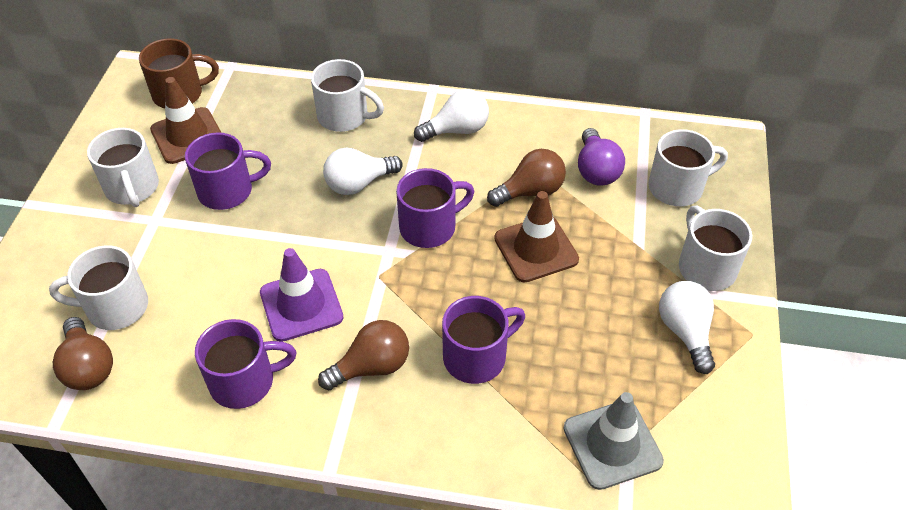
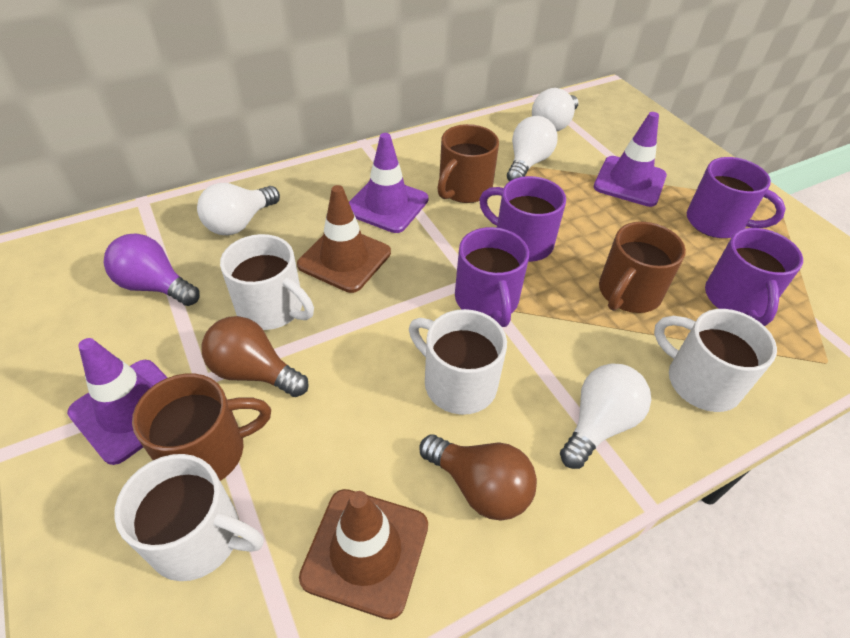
brown light bulb: 3 -> 2
brown mug: 1 -> 3
grey traffic cone: 1 -> 0
purple traffic cone: 1 -> 3
white light bulb: 3 -> 4
white mug: 5 -> 4

